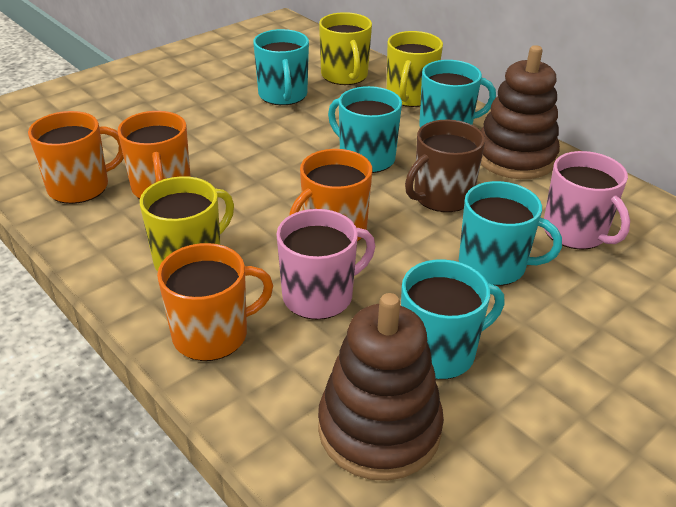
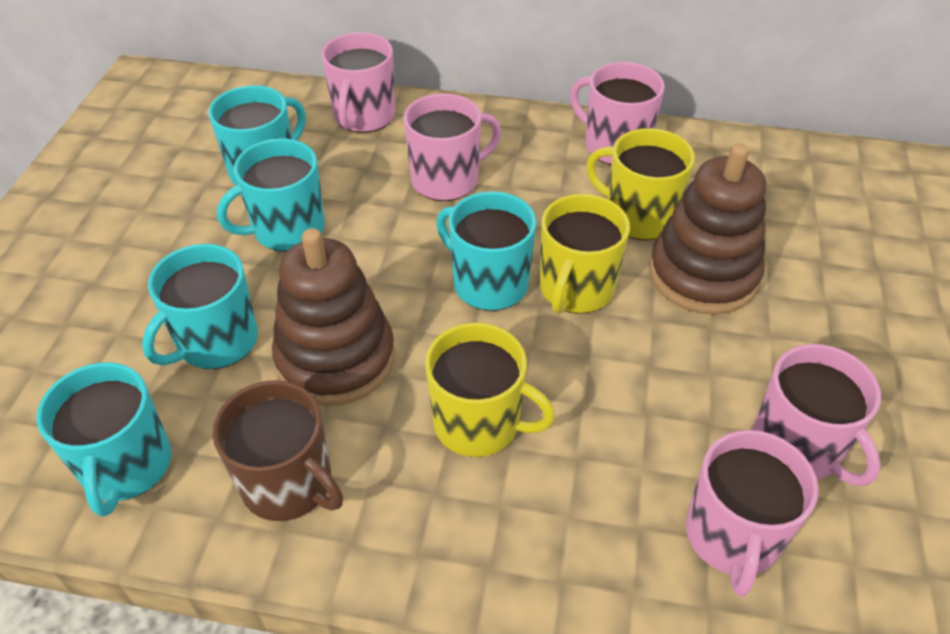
orange mug: 4 -> 0
pink mug: 2 -> 5

